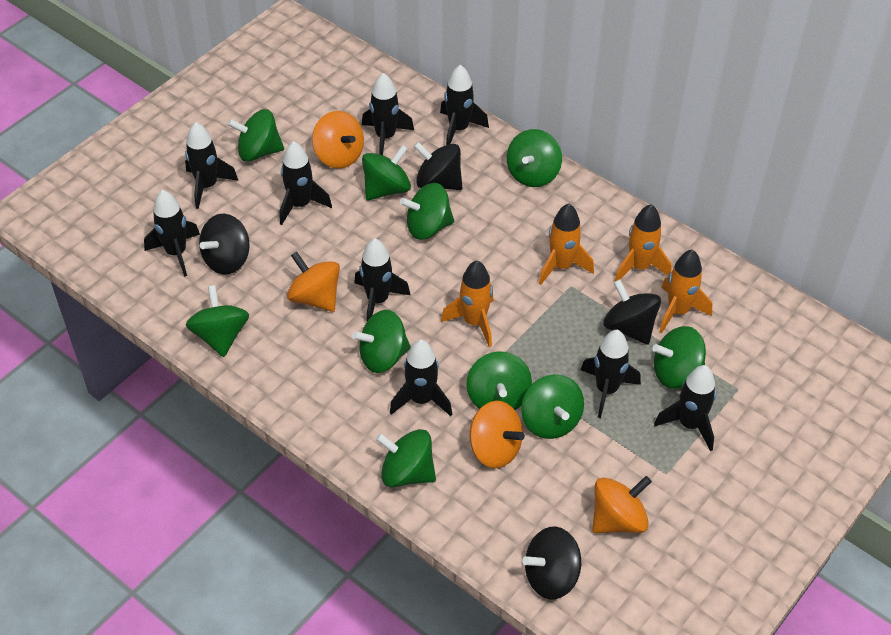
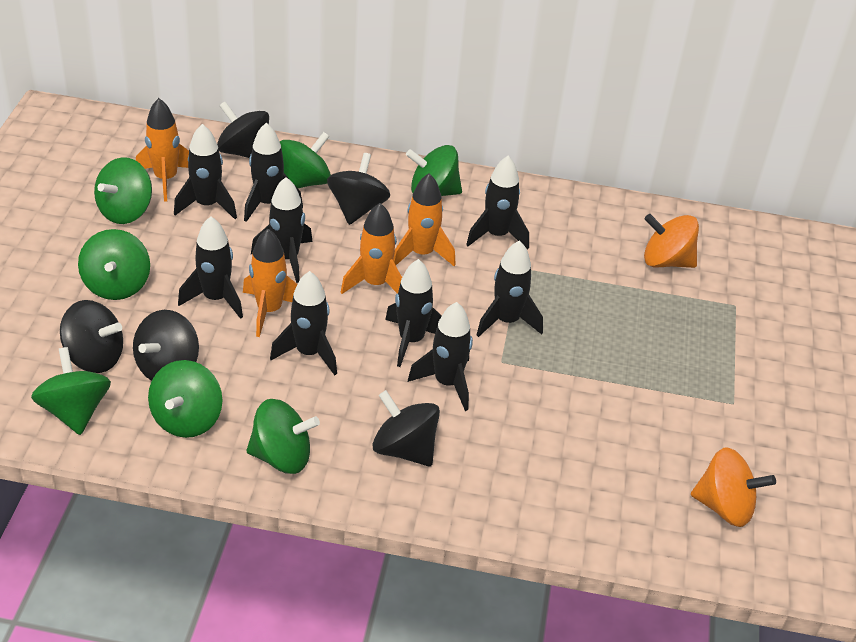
black spinning top: 4 -> 5
green spinning top: 10 -> 7
orange spinning top: 4 -> 2

